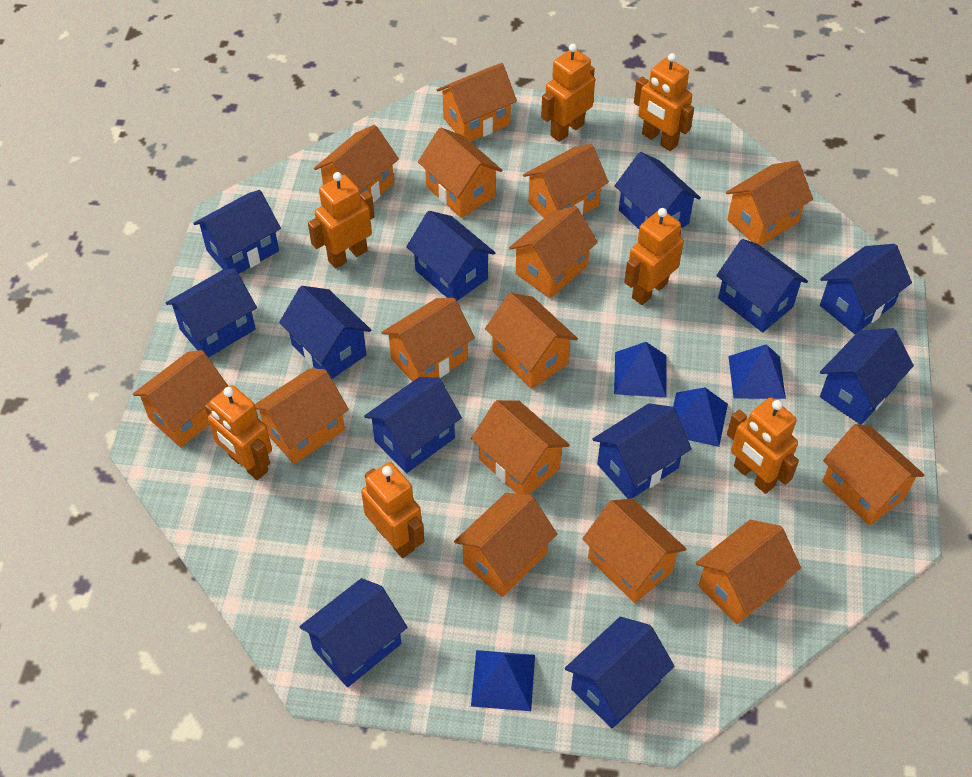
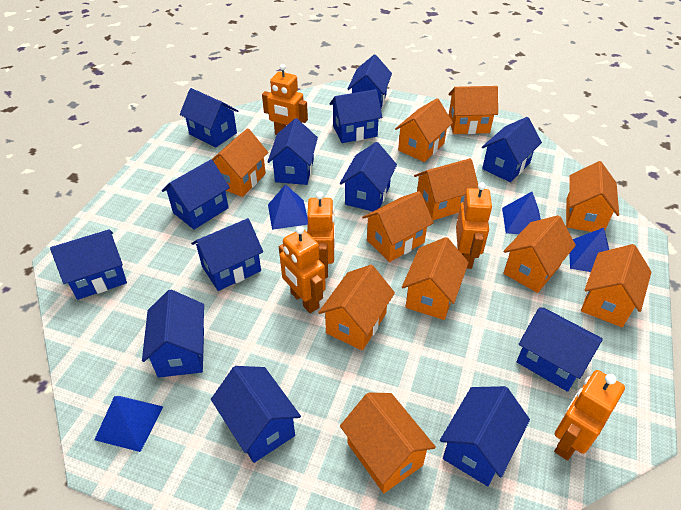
blue house: 12 -> 13
orange house: 15 -> 11
orange robot: 7 -> 5

